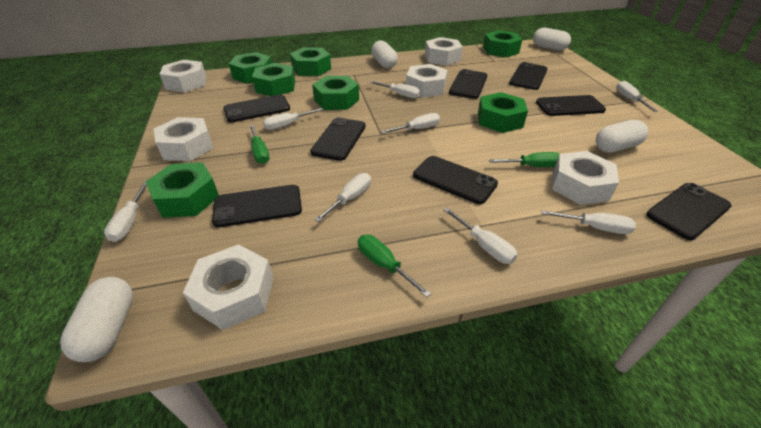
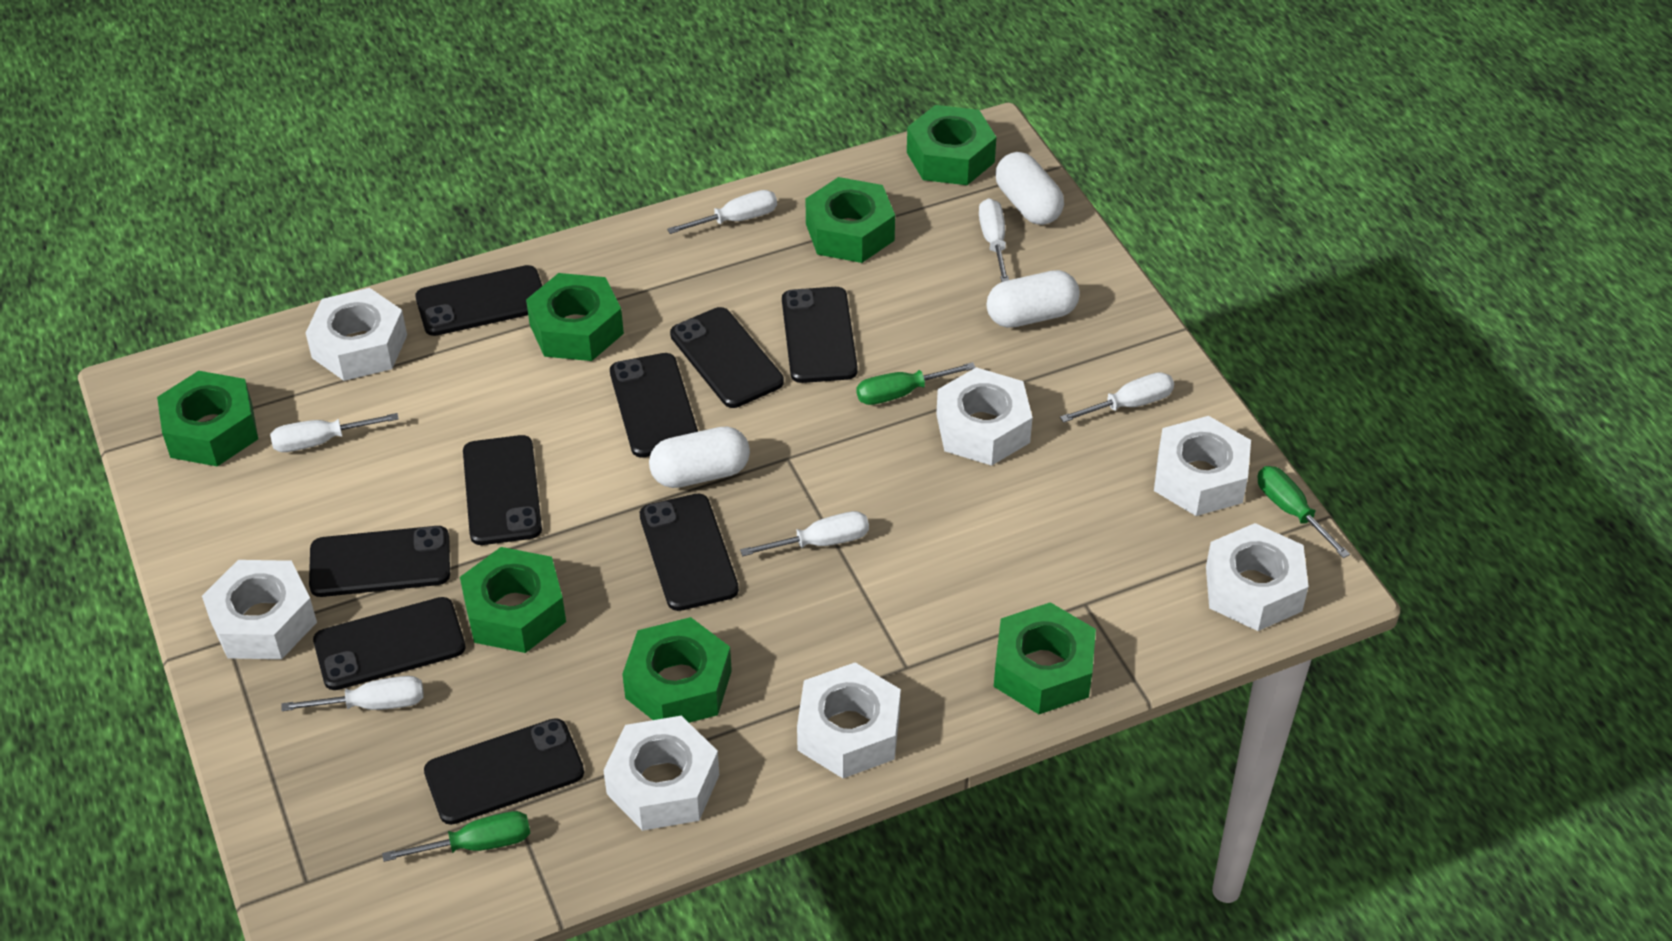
black phone: 8 -> 9
white capsule: 4 -> 3
white nut: 6 -> 7
white screwdriver: 8 -> 6

